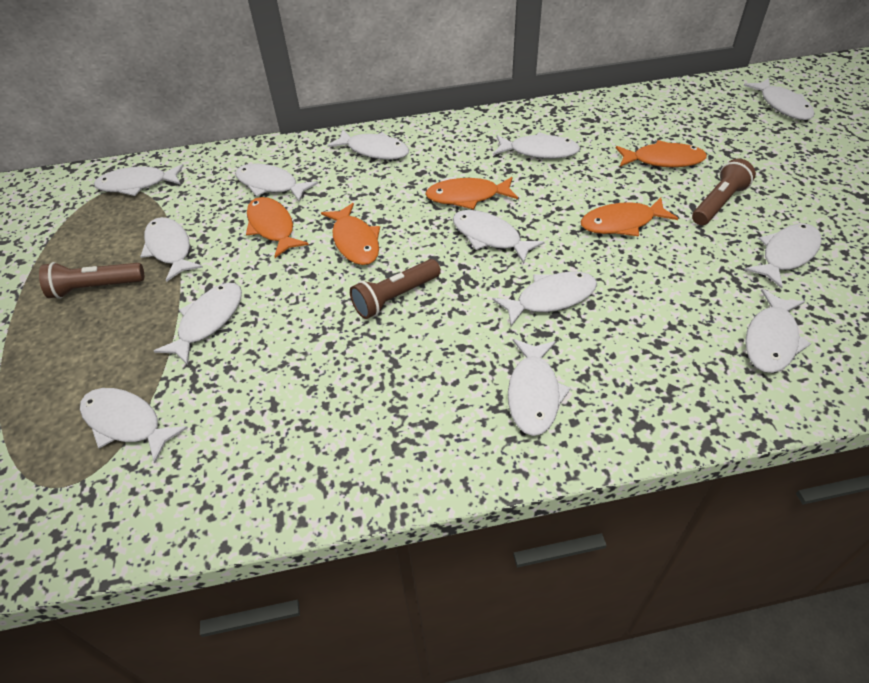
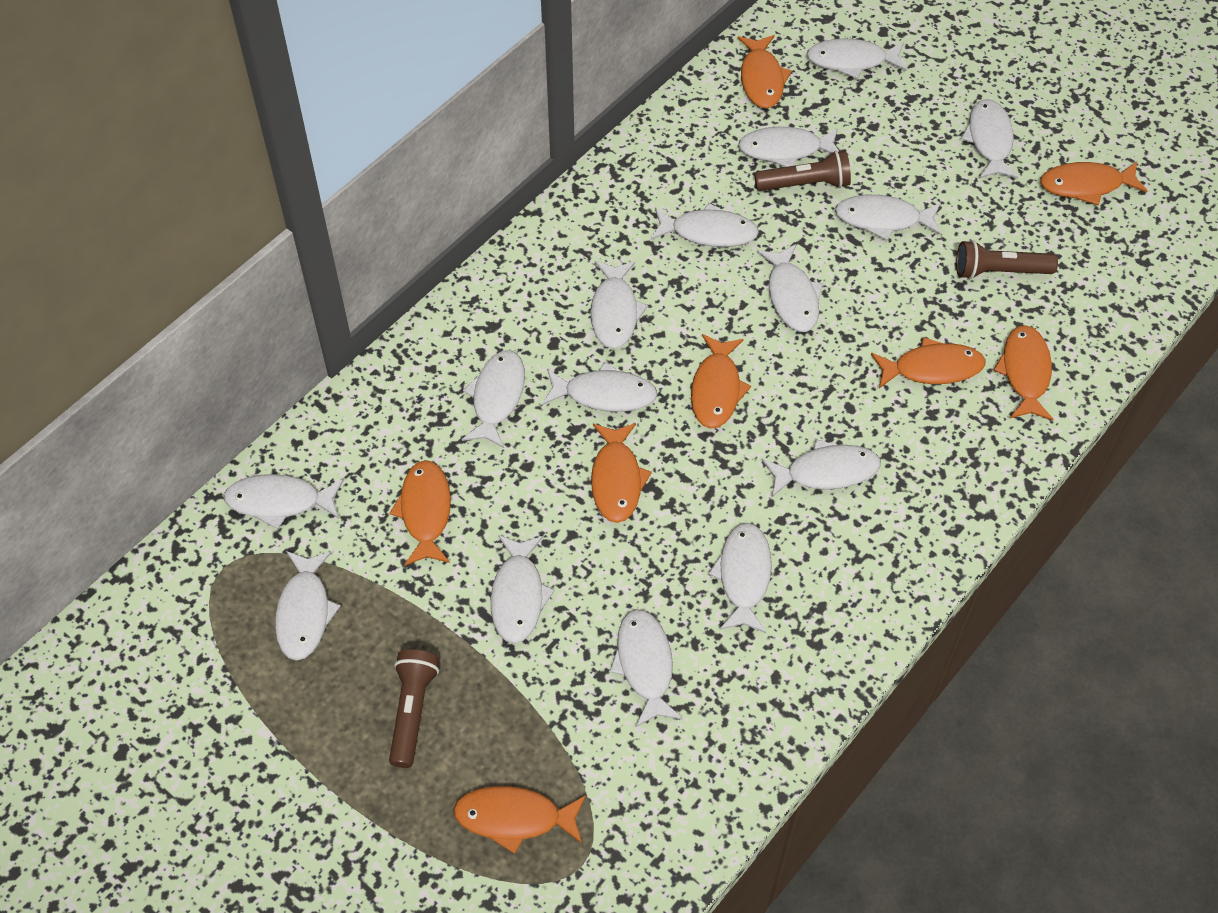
orange fish: 5 -> 8
white fish: 13 -> 15

